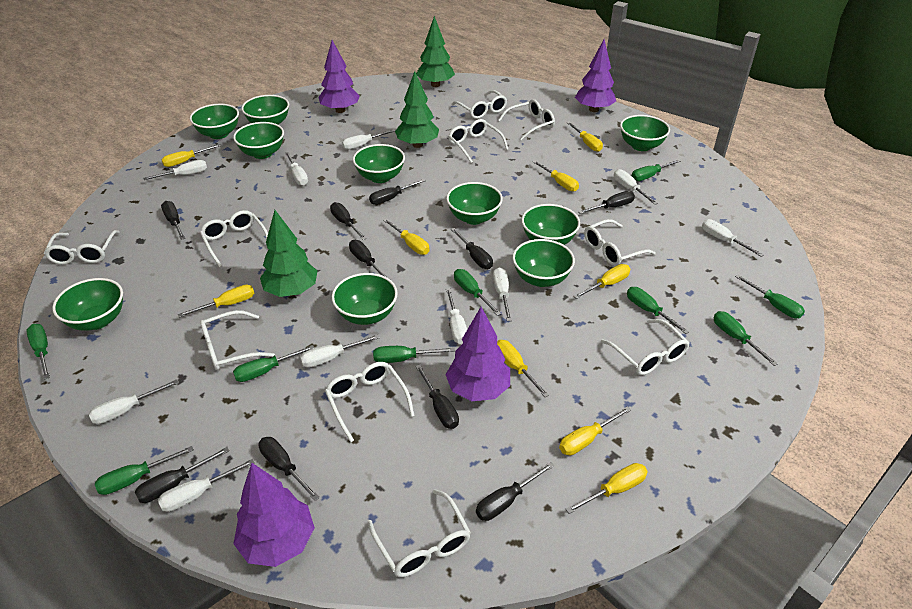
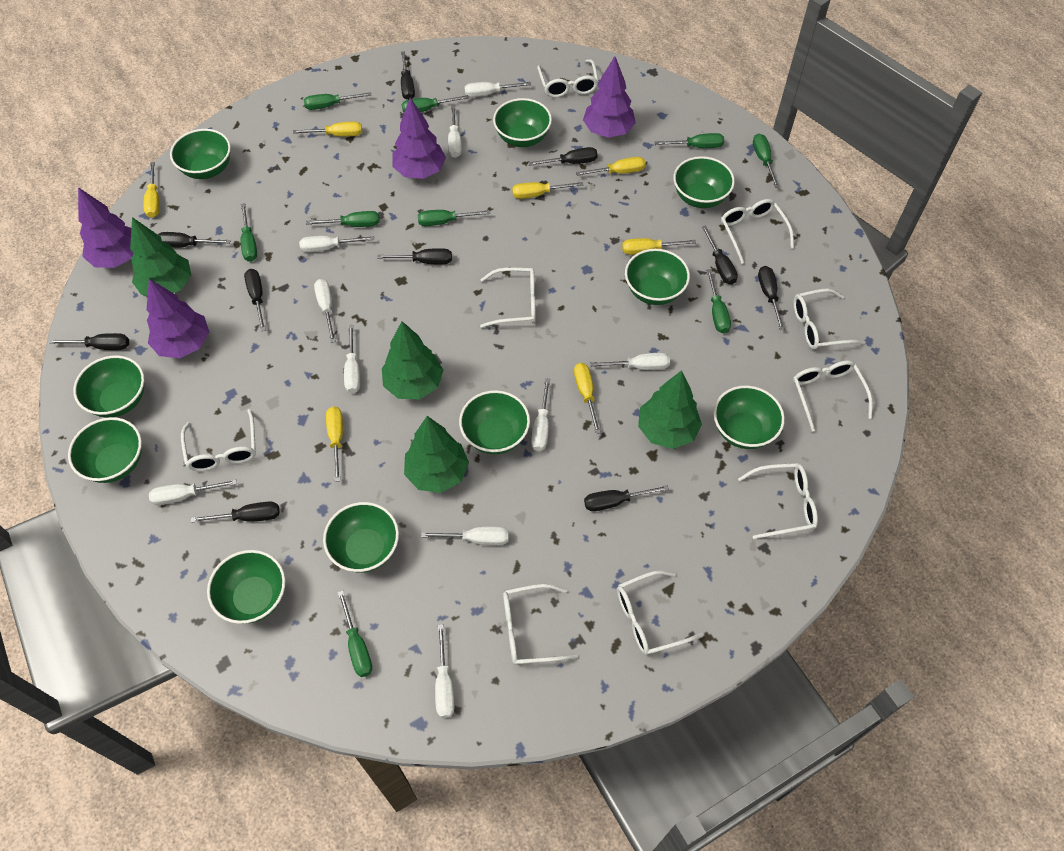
green tree: 3 -> 4
white glasses: 10 -> 9
yellow screwdriver: 9 -> 7

